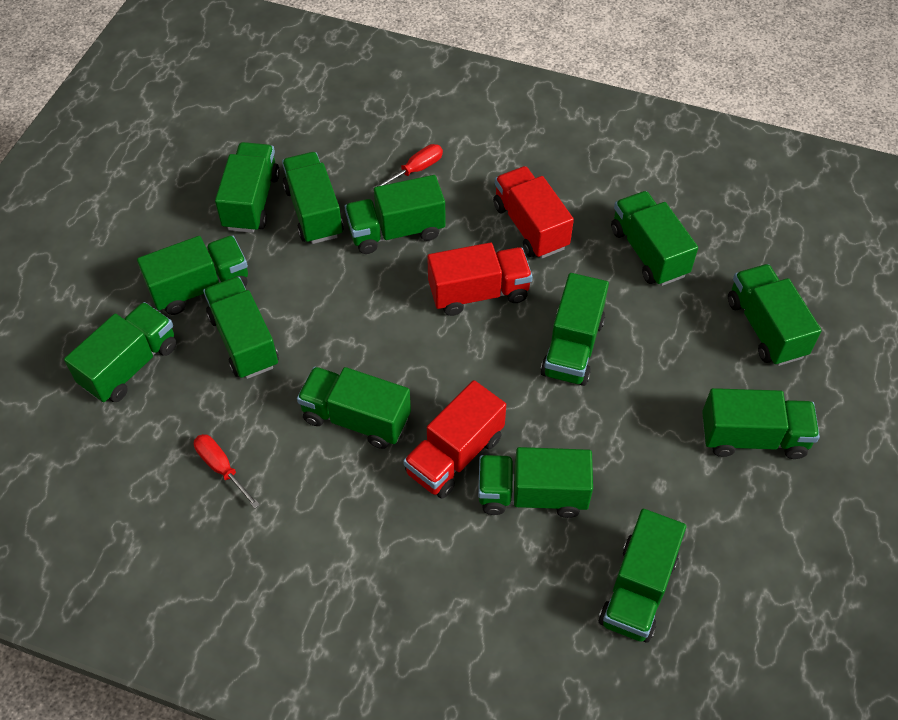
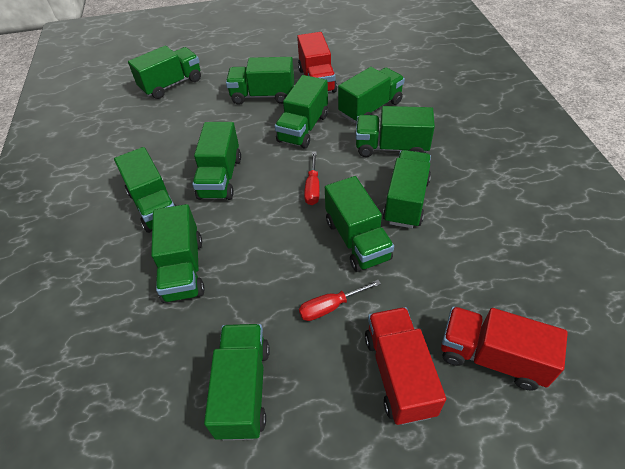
green truck: 13 -> 11

